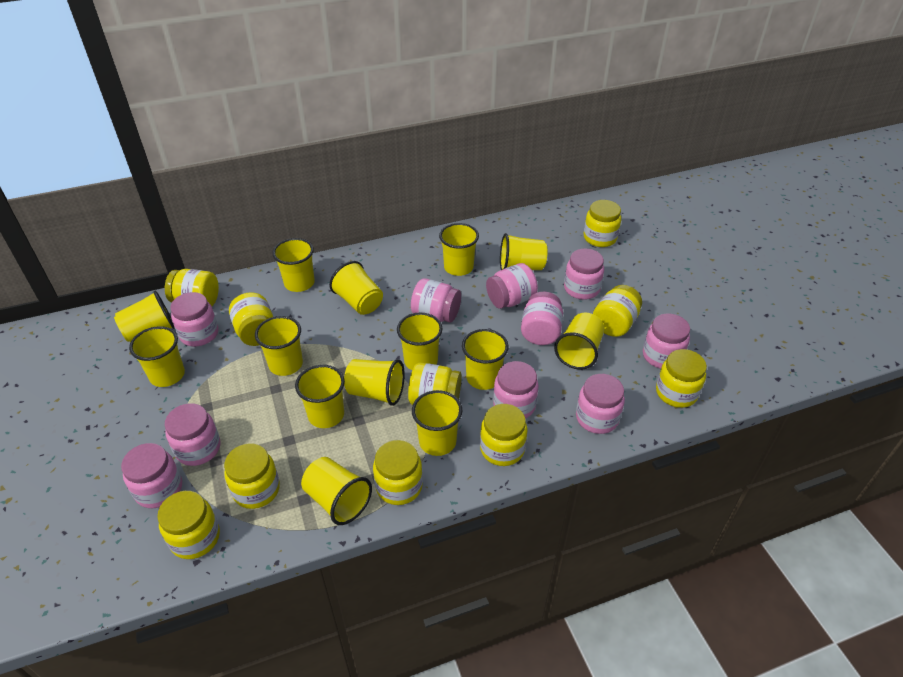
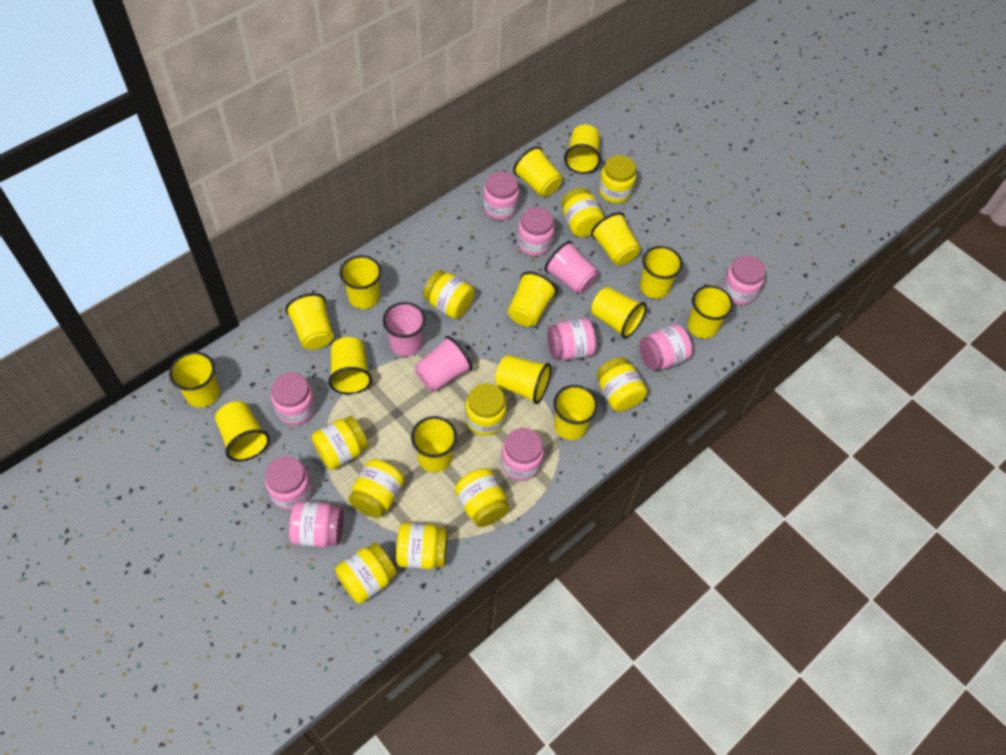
pink cup: 0 -> 3
pink jar: 10 -> 9
yellow cup: 14 -> 15

